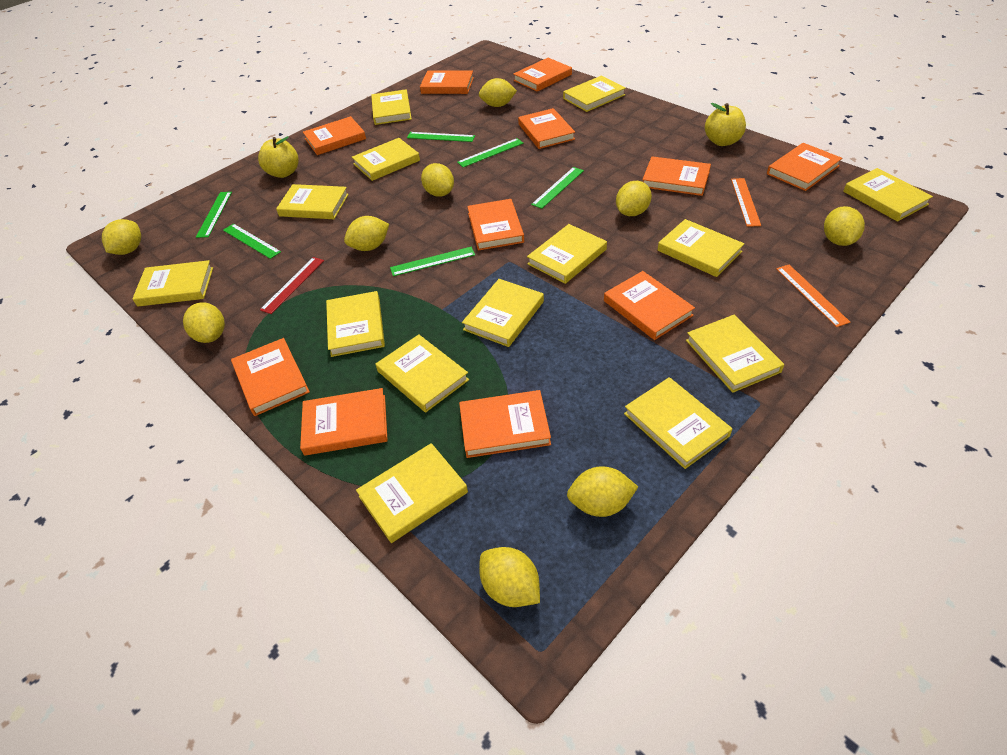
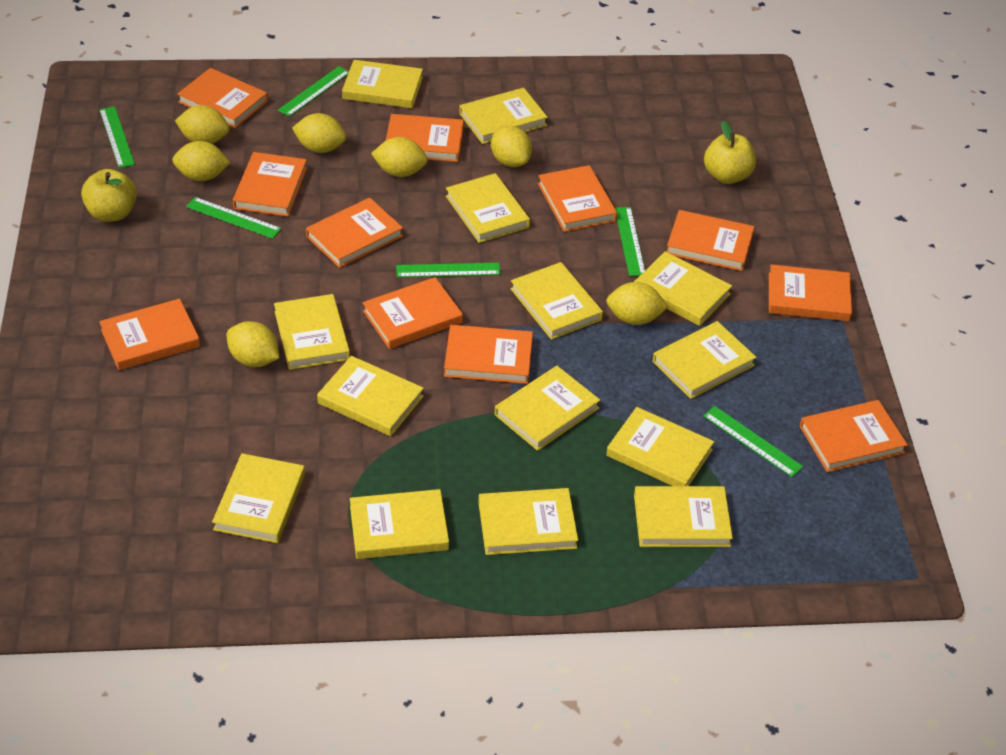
orange ruler: 2 -> 0
red ruler: 1 -> 0
yellow lemon: 9 -> 7

